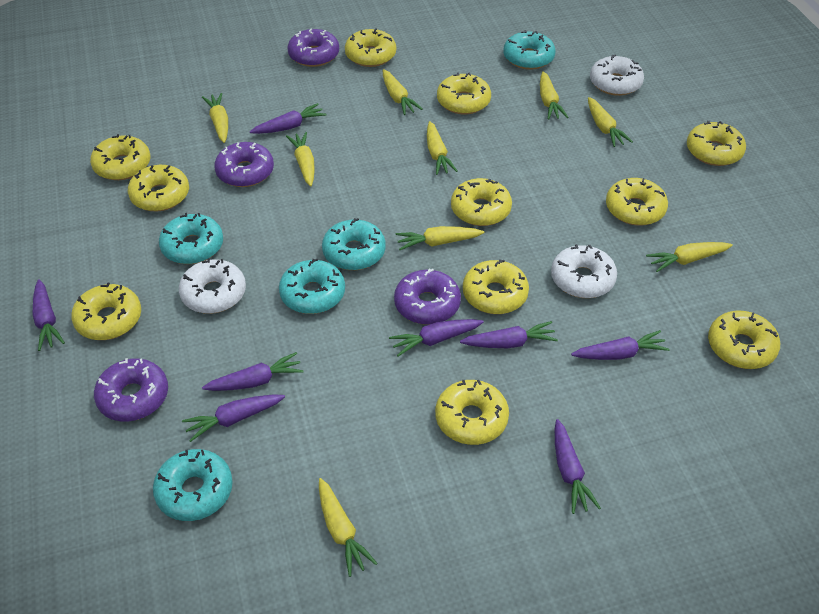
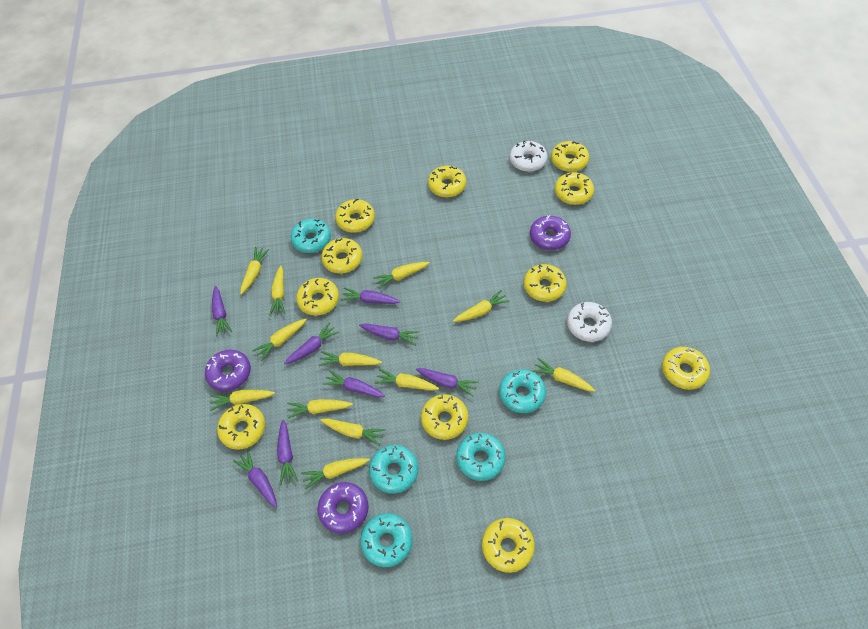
purple donut: 4 -> 3
white donut: 3 -> 2
yellow carrot: 9 -> 12

